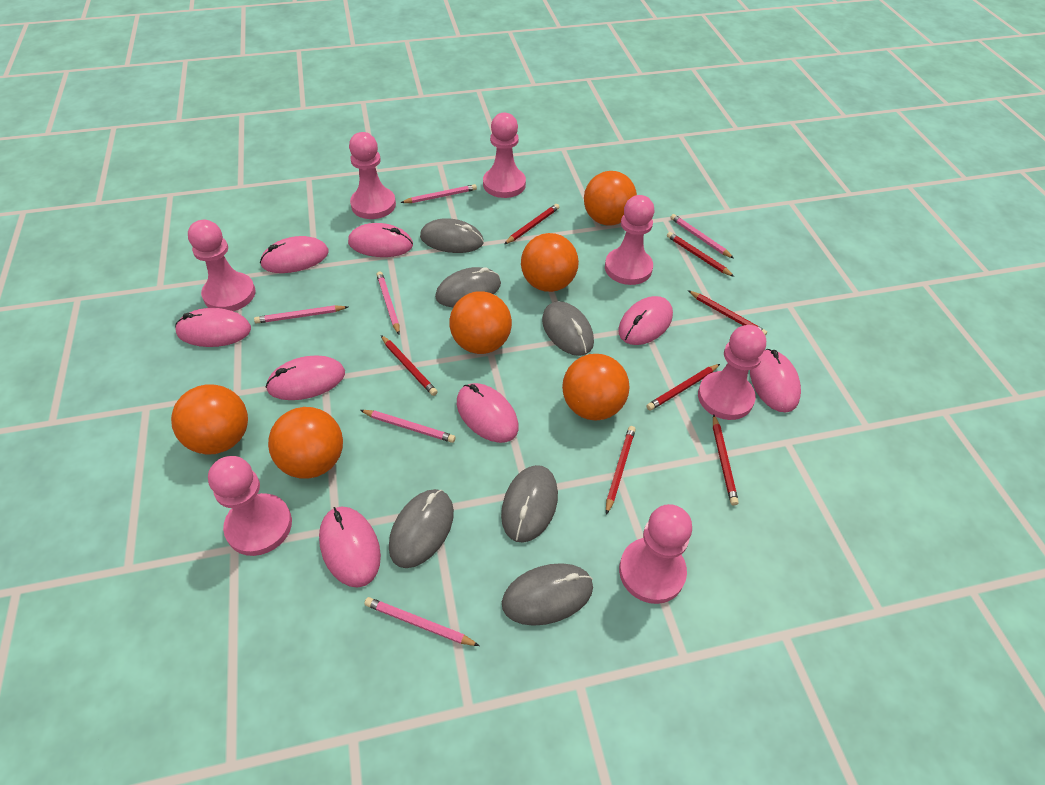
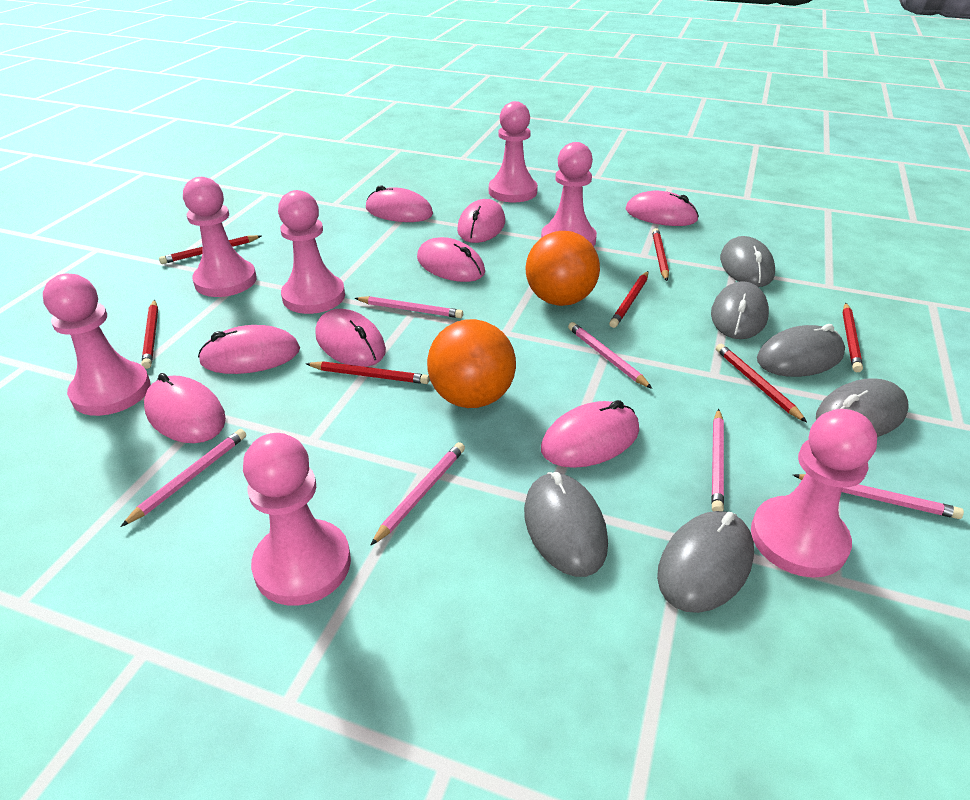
orange ball: 6 -> 2

